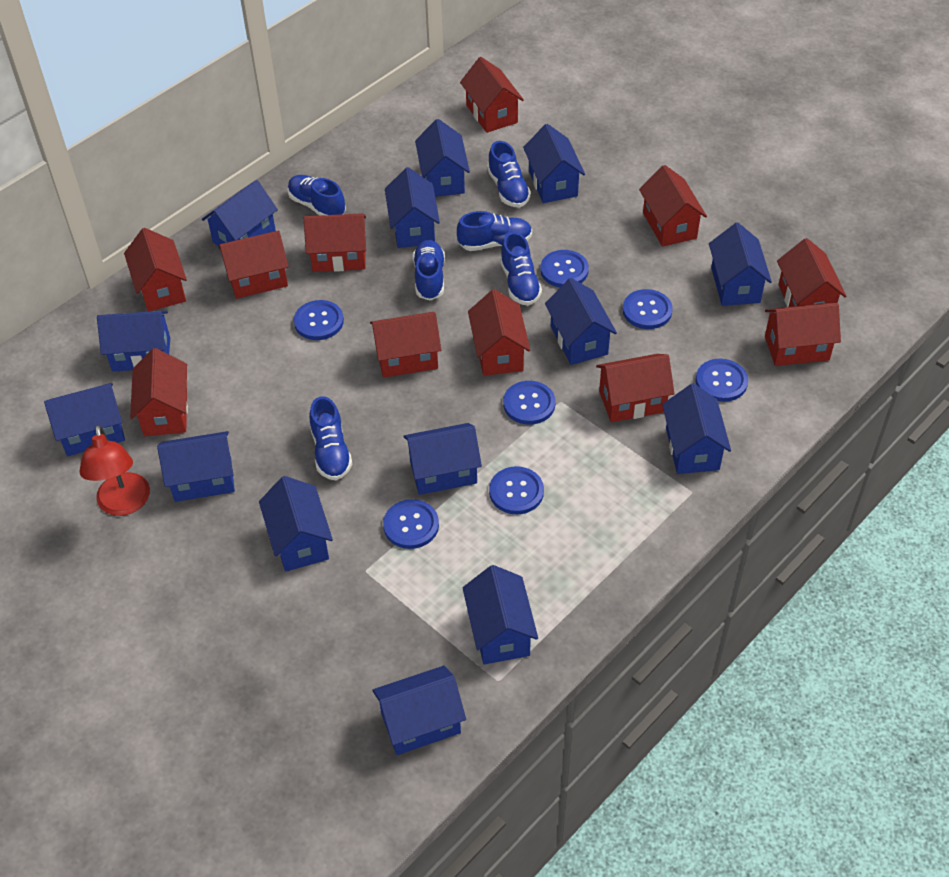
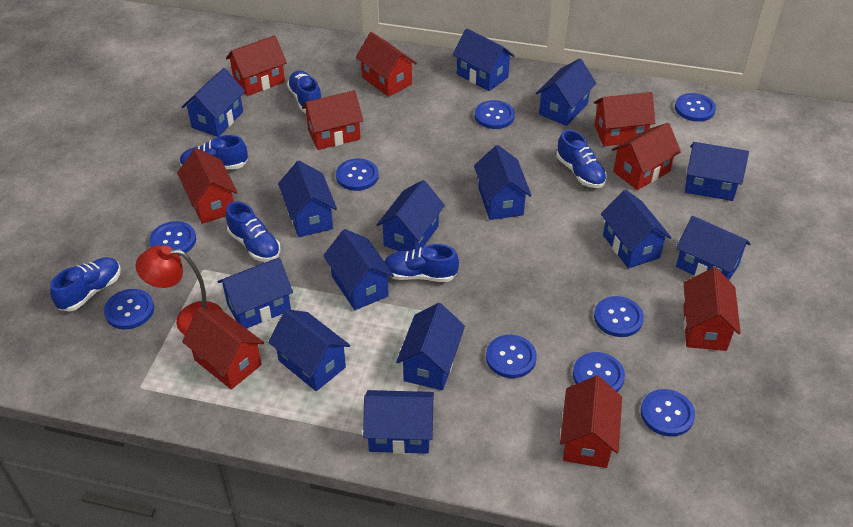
blue button: 7 -> 9
red house: 11 -> 9

